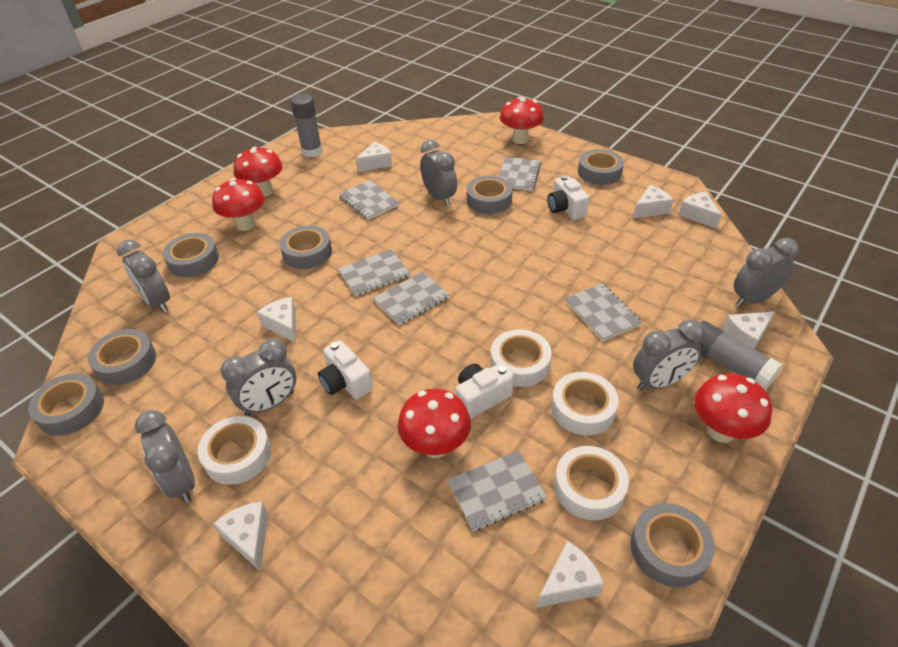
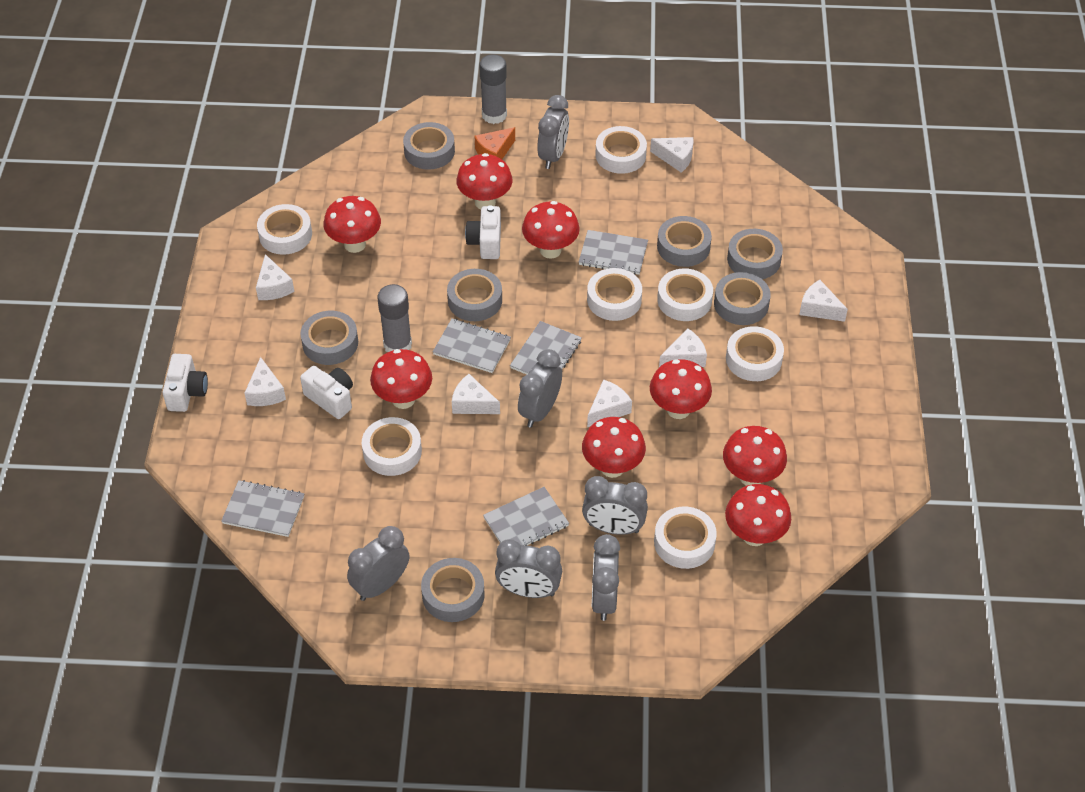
grey notebook: 6 -> 5
orange cheese: 0 -> 1
red mushroom: 5 -> 8
white tape: 4 -> 7

